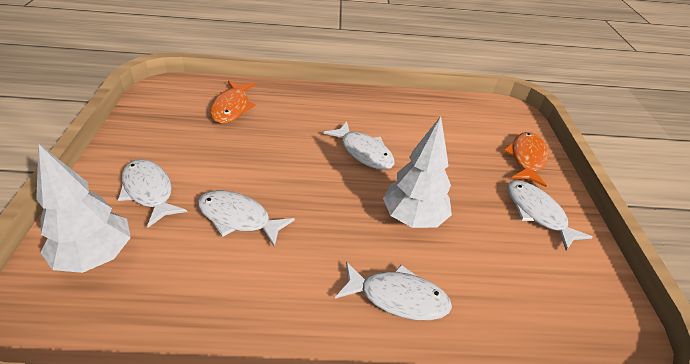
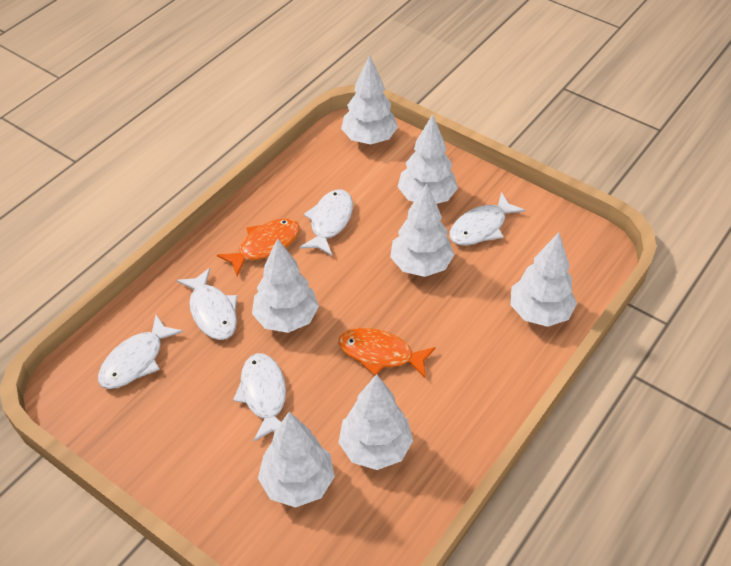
white tree: 2 -> 7

